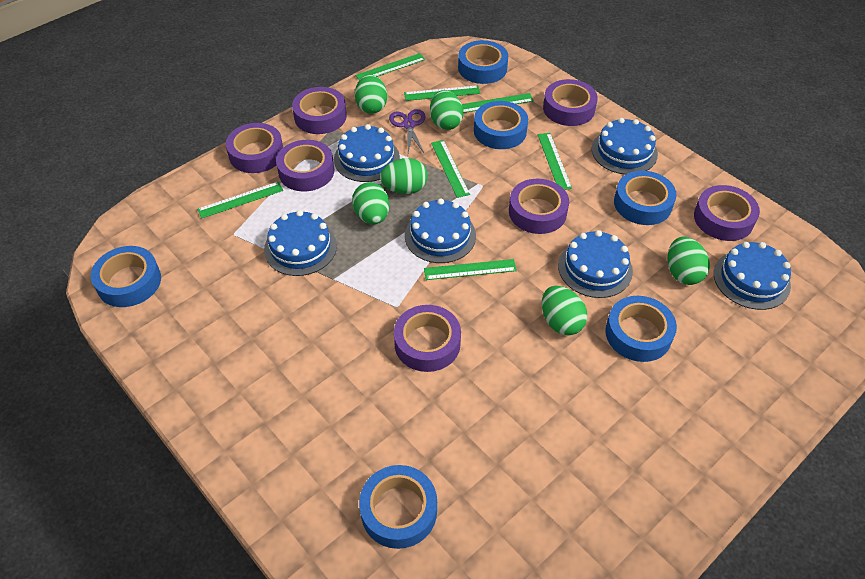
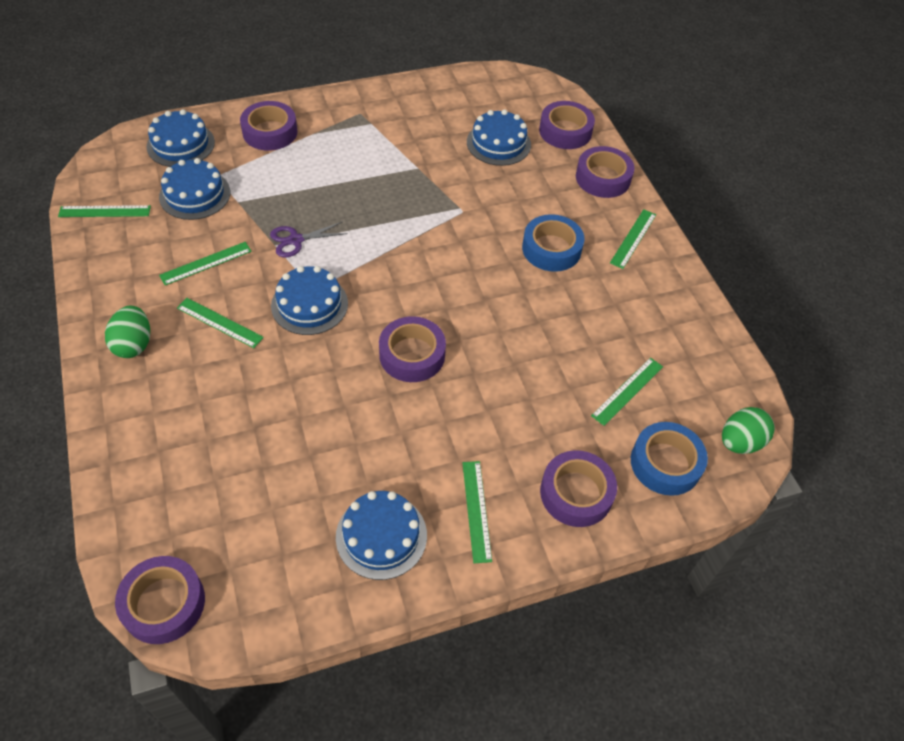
blue cake: 6 -> 5
blue tape: 6 -> 2
green egg: 6 -> 2
green ruler: 7 -> 6
purple tape: 7 -> 6

